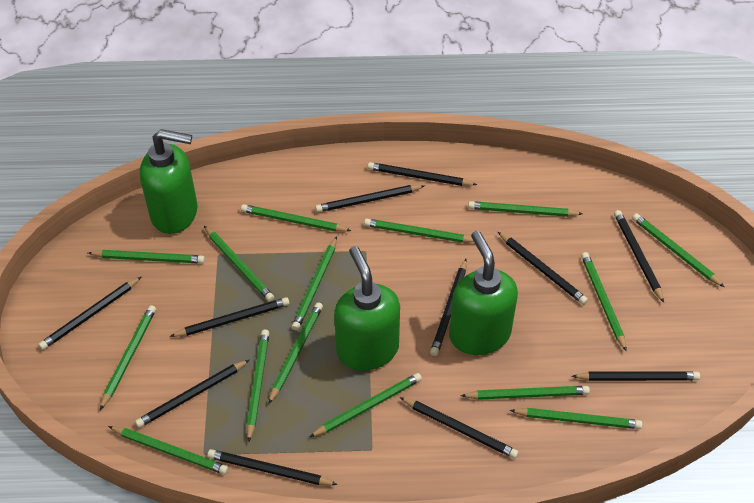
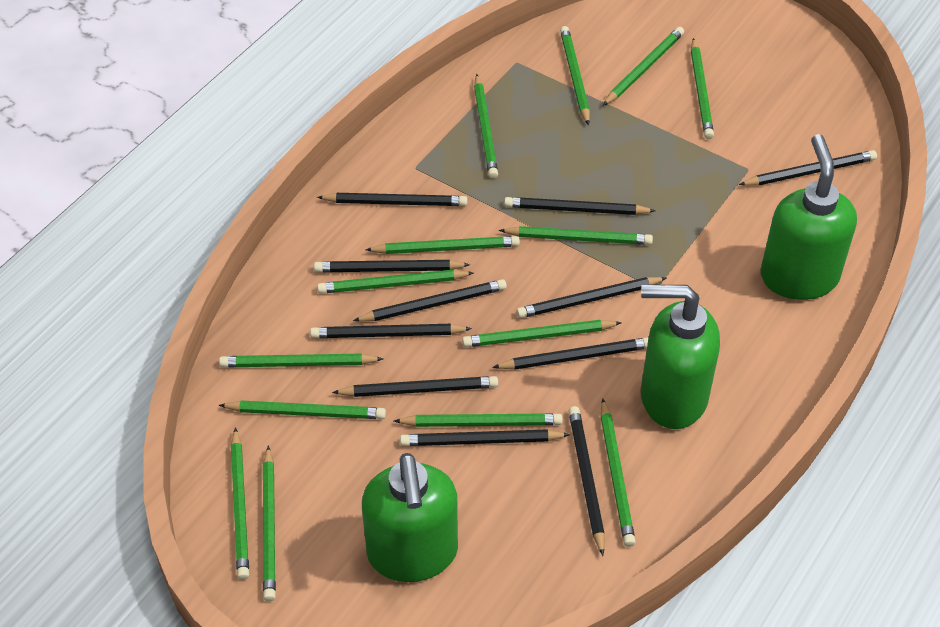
green pencil: 15 -> 14

